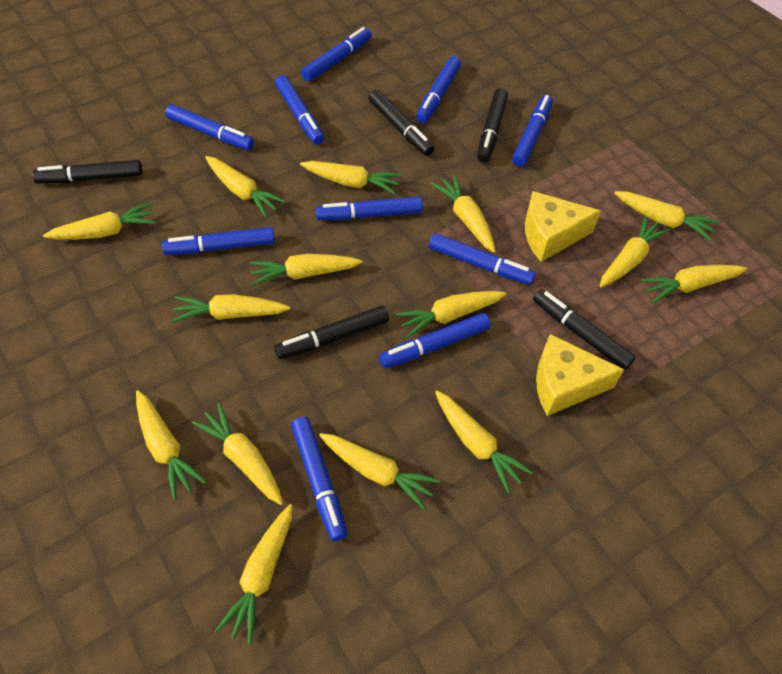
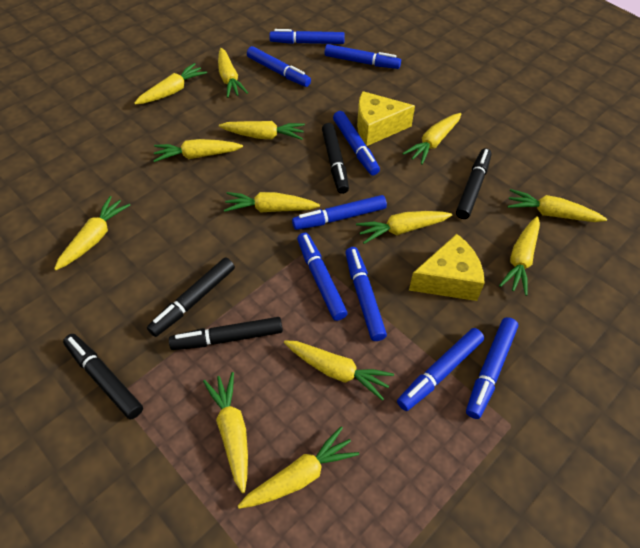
blue marker: 10 -> 9
yellow carrot: 15 -> 13

